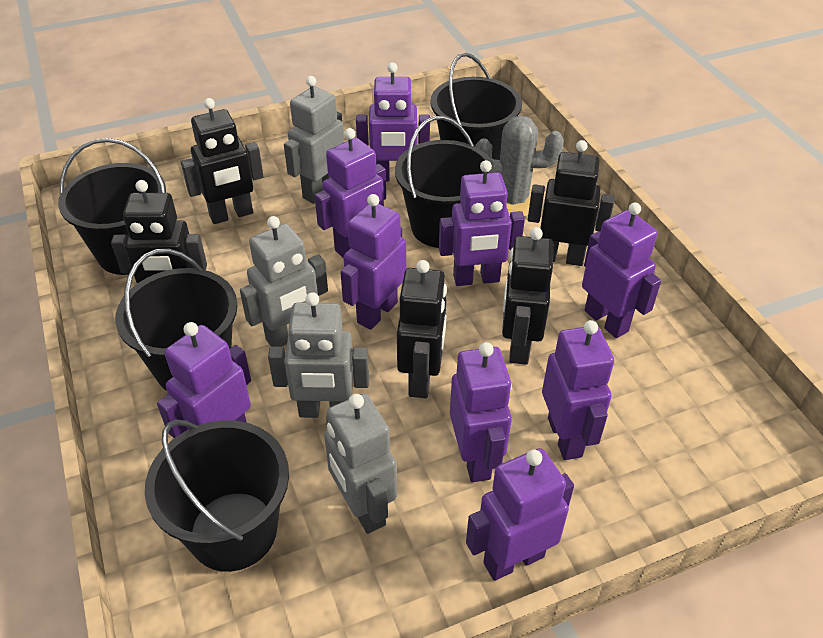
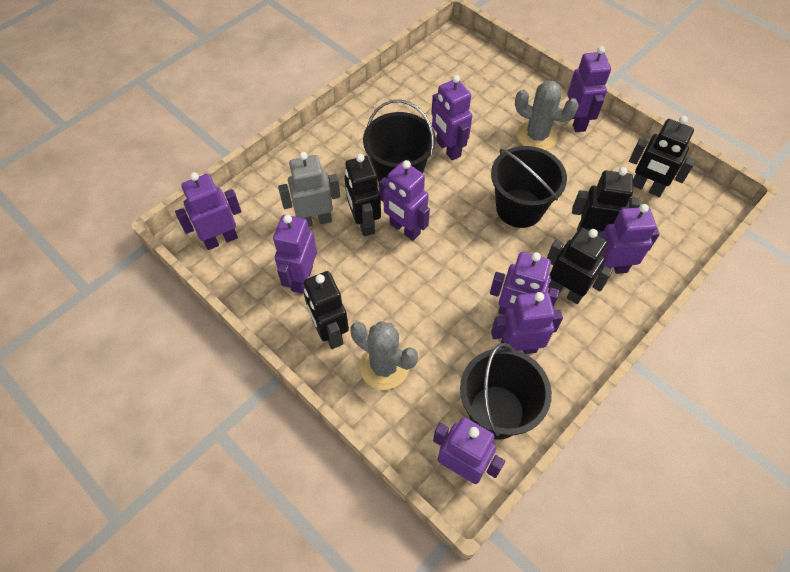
black bucket: 5 -> 3
grey cactus: 1 -> 2
grey robot: 4 -> 1

